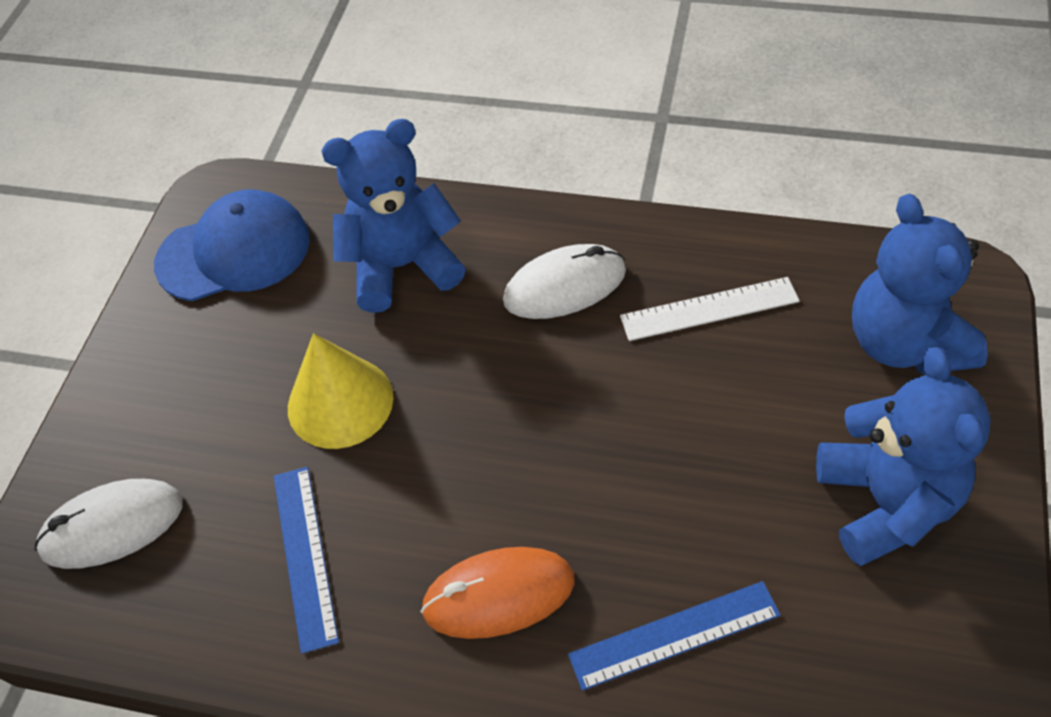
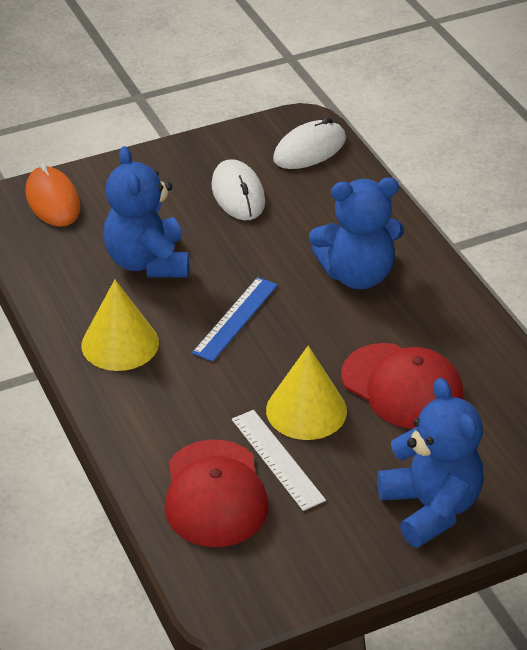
blue cap: 1 -> 0
blue ruler: 2 -> 1
red cap: 0 -> 2
yellow cone: 1 -> 2

